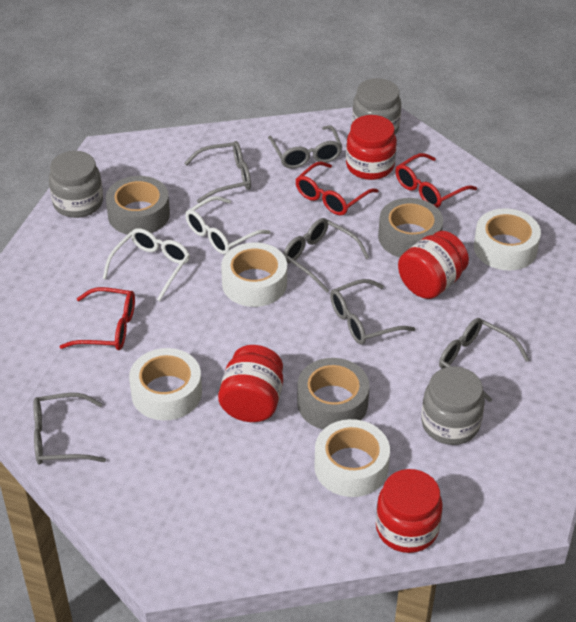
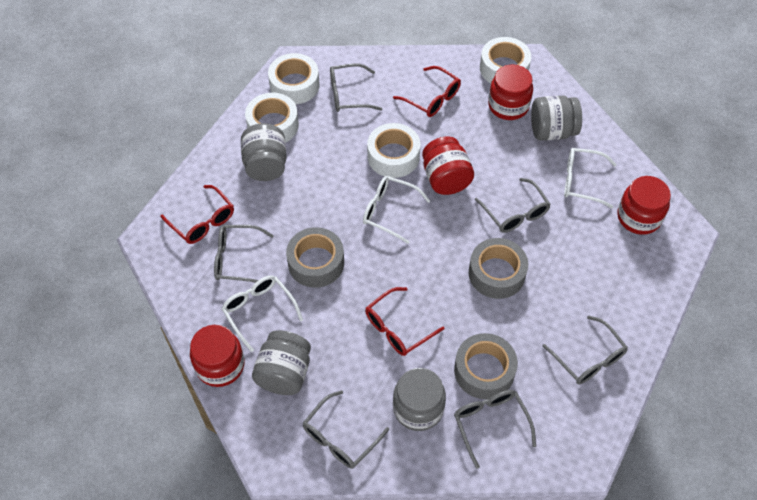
grey jar: 3 -> 4
white glasses: 2 -> 3

